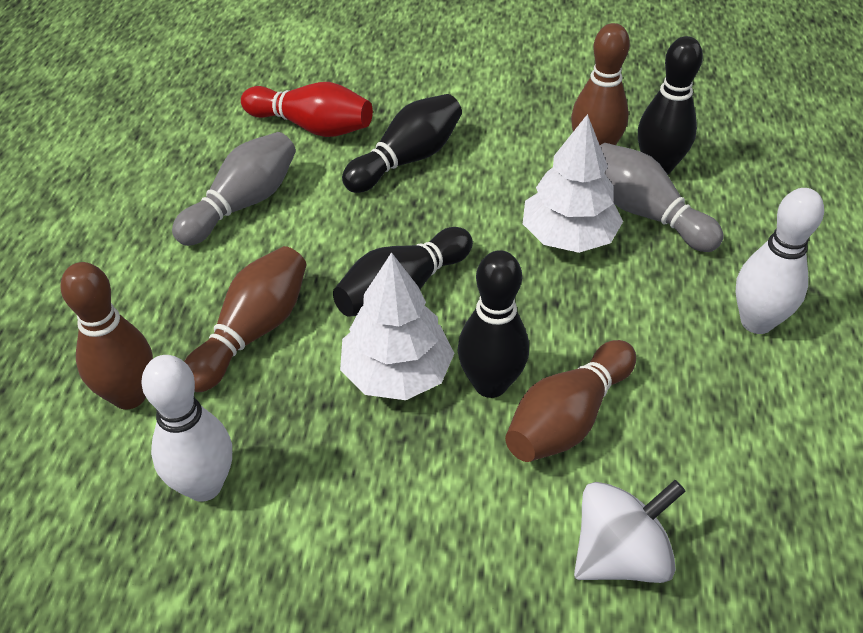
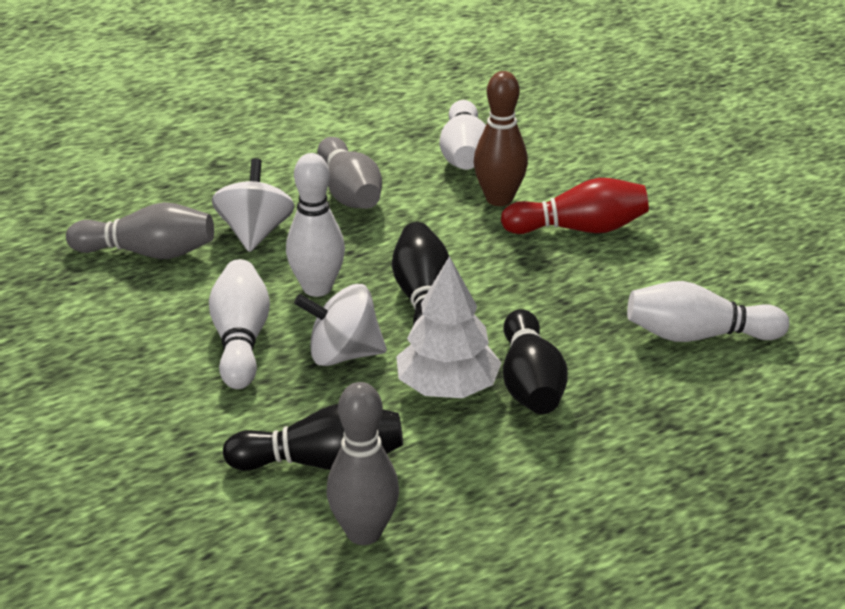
black bowling pin: 4 -> 3
brown bowling pin: 4 -> 1
grey bowling pin: 2 -> 3
white bowling pin: 2 -> 4
white spinning top: 1 -> 2
white tree: 2 -> 1

